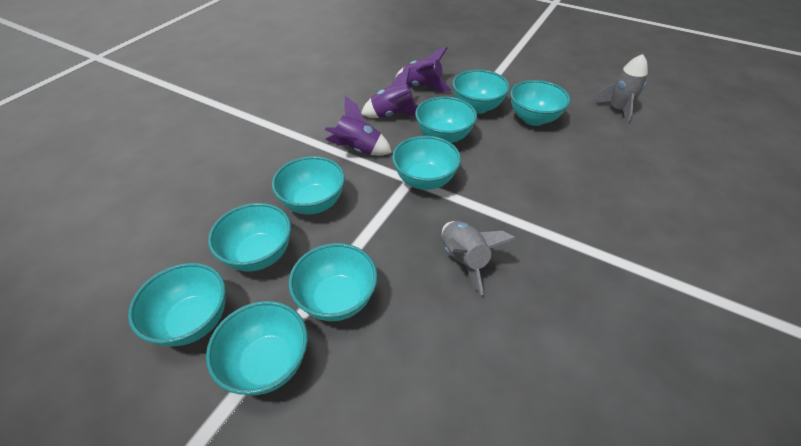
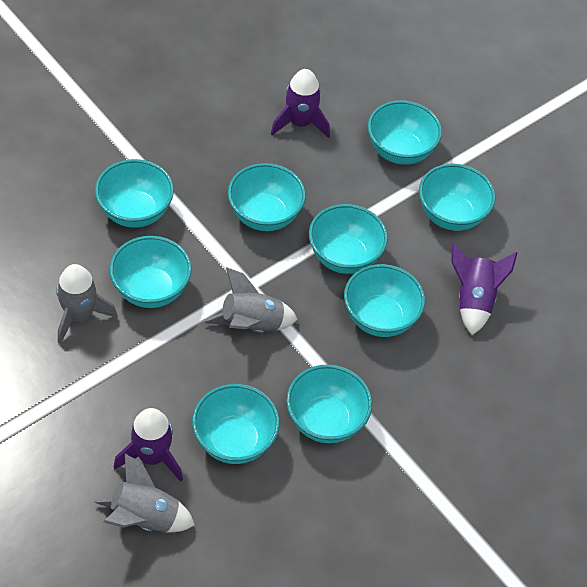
grey rocket: 2 -> 3

